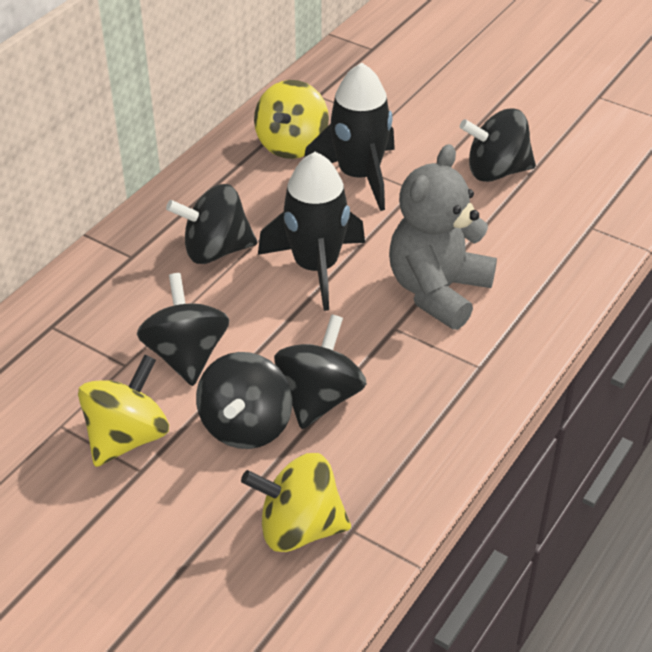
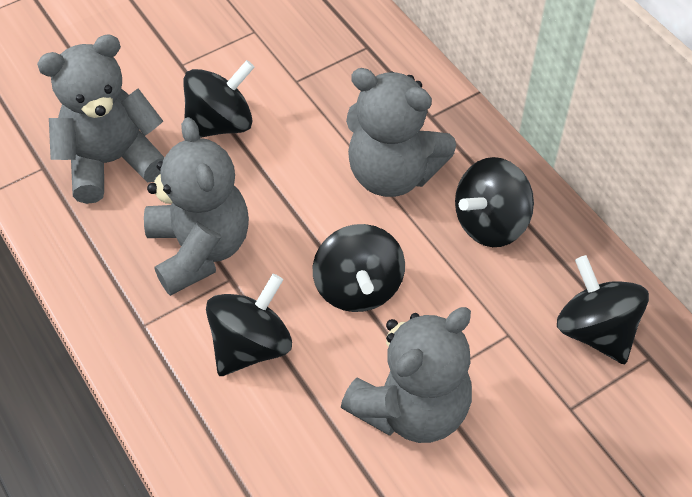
black rocket: 2 -> 0
grey teddy bear: 1 -> 4
yellow spinning top: 3 -> 0

